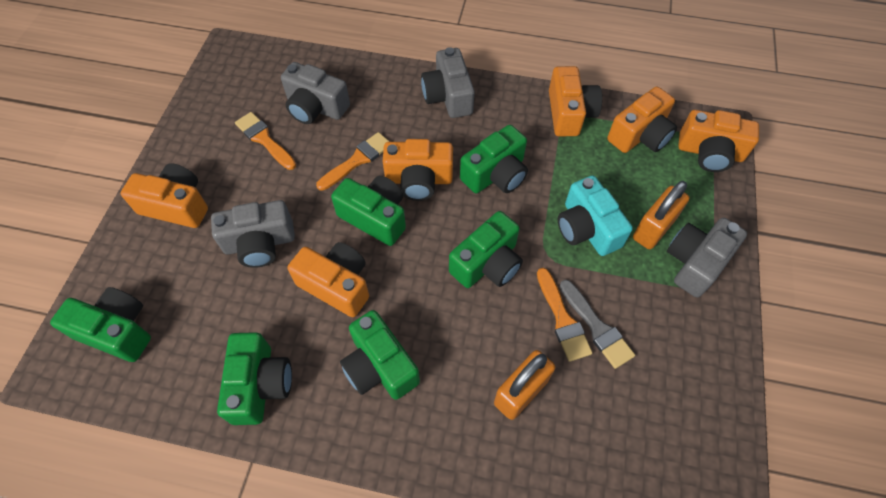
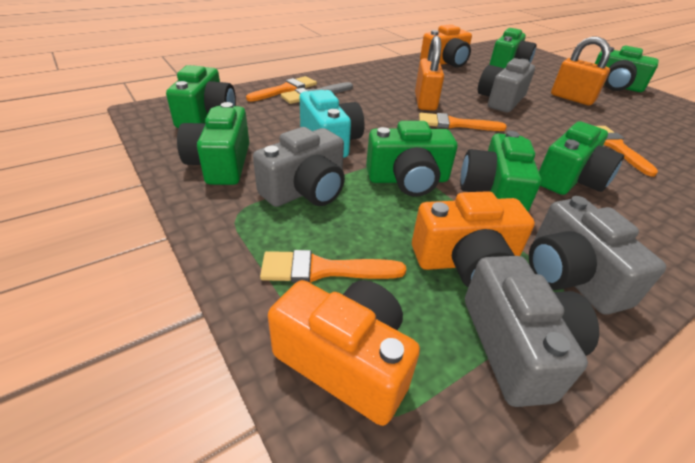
green camera: 6 -> 7
orange brush: 3 -> 4
orange camera: 6 -> 3

